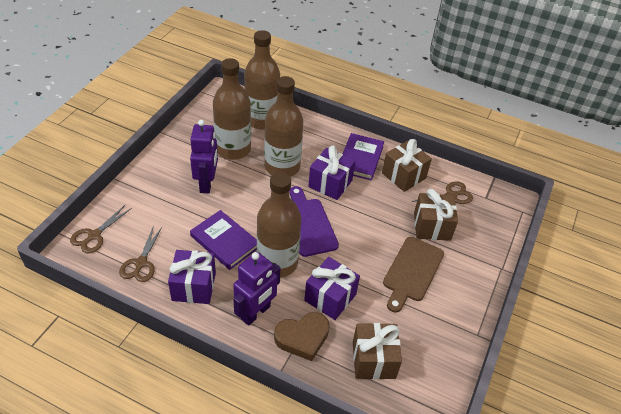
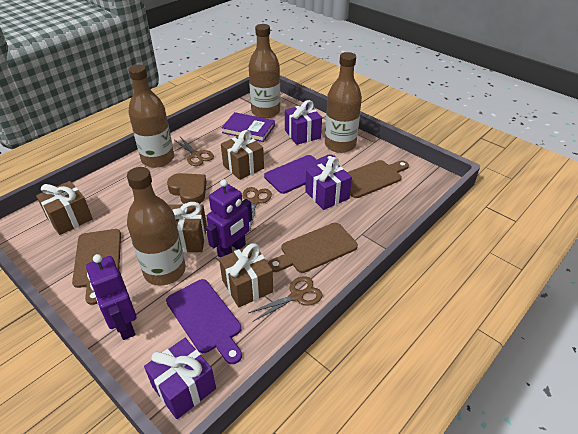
brown cutting board: 1 -> 3
brown gift: 3 -> 4
purple book: 2 -> 1
purple cutting board: 1 -> 2

